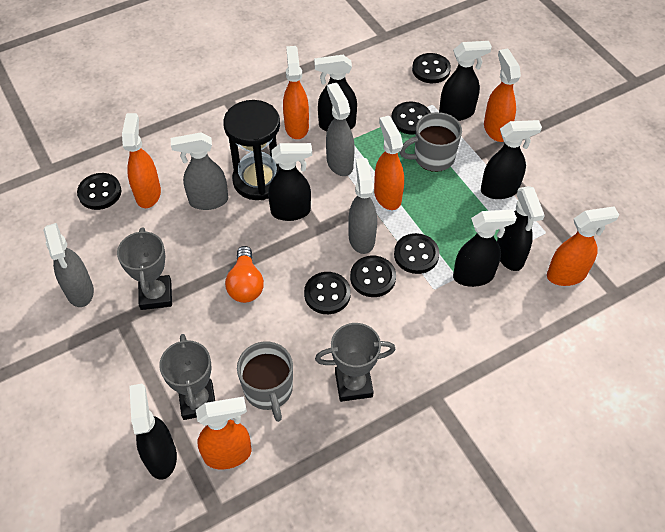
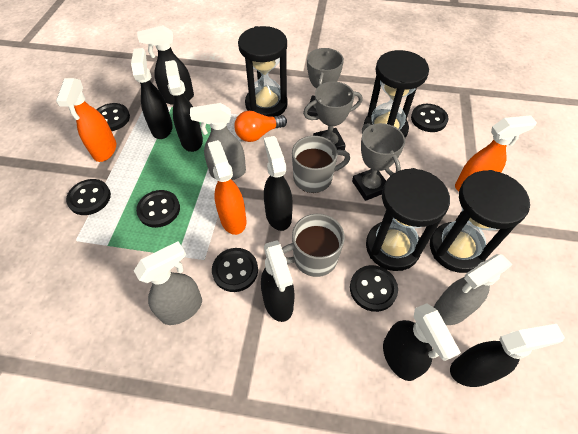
black hourglass: 1 -> 4
grey spray bottle: 4 -> 3
orange spray bottle: 6 -> 3

